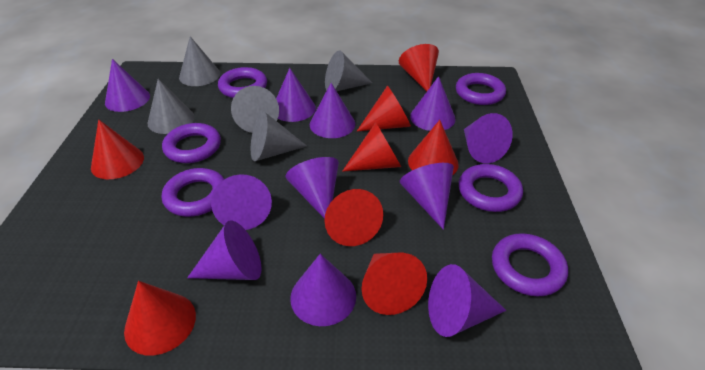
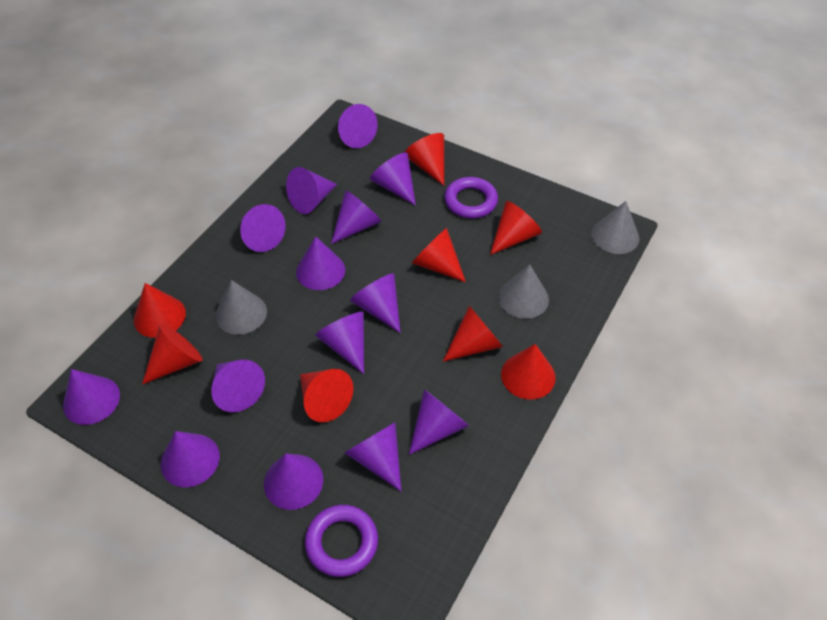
grey cone: 5 -> 3
purple cone: 11 -> 14
purple ring: 6 -> 2

